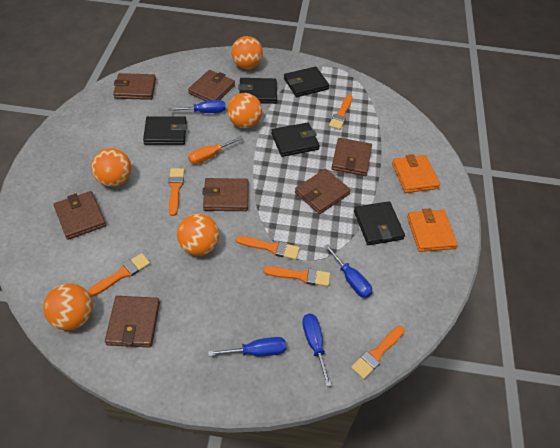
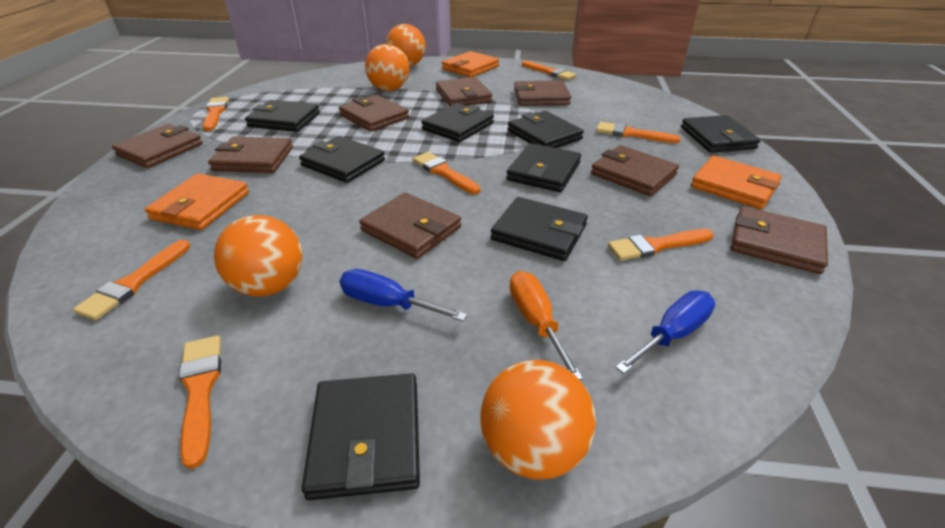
black wallet: 5 -> 8
blue screwdriver: 4 -> 2
brown wallet: 7 -> 8
orange ball: 5 -> 4
orange brush: 6 -> 7
orange wallet: 2 -> 3

